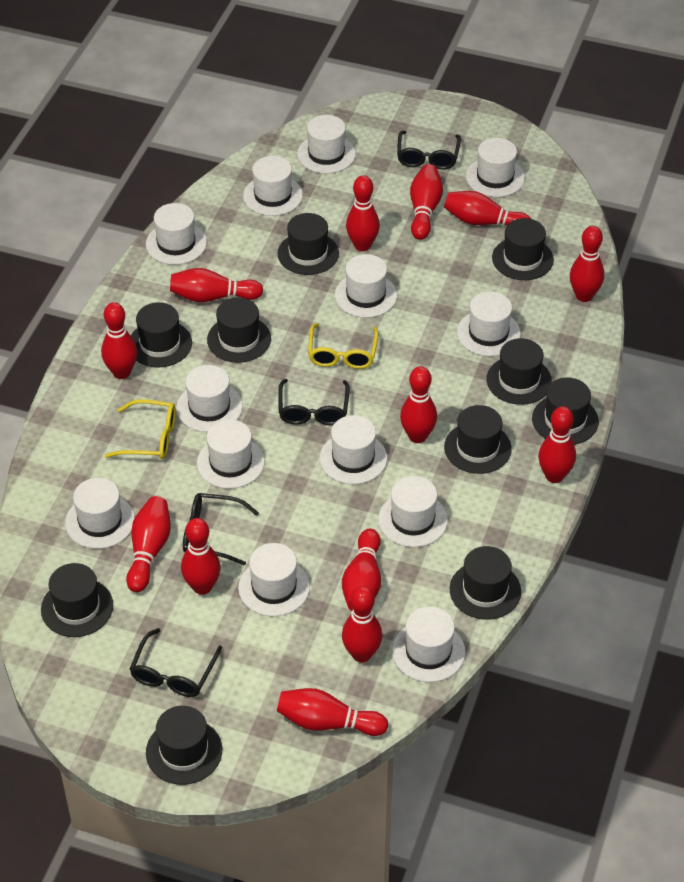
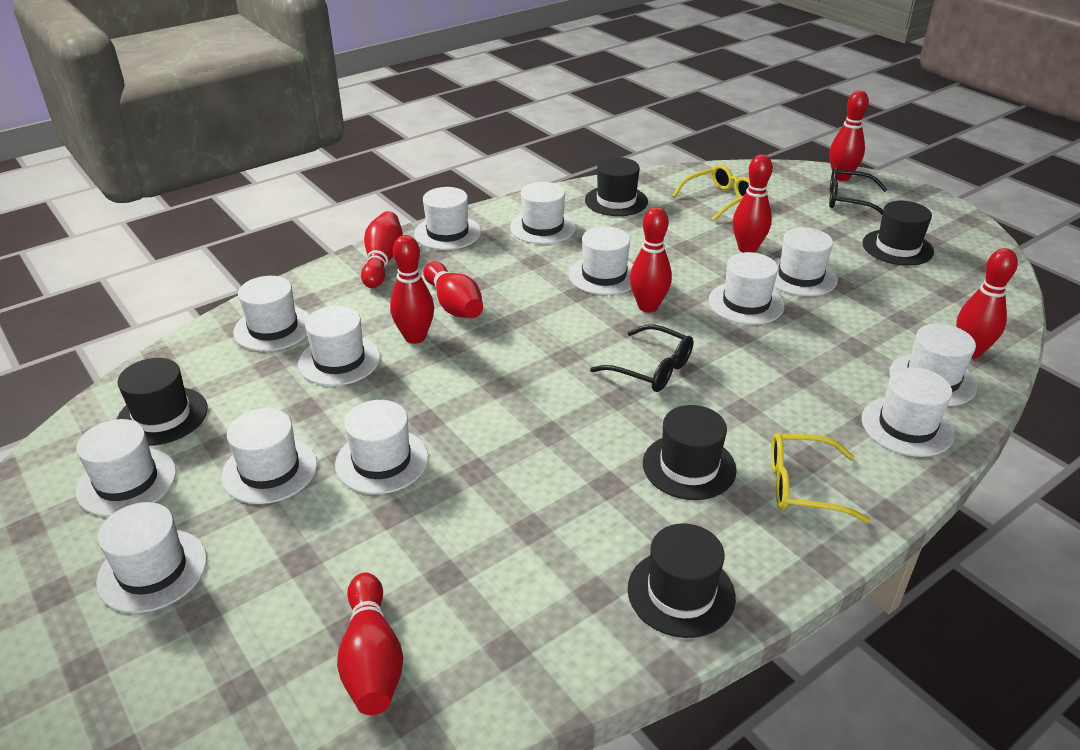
black glasses: 4 -> 2
black hat: 10 -> 5
red bowling pin: 13 -> 8

